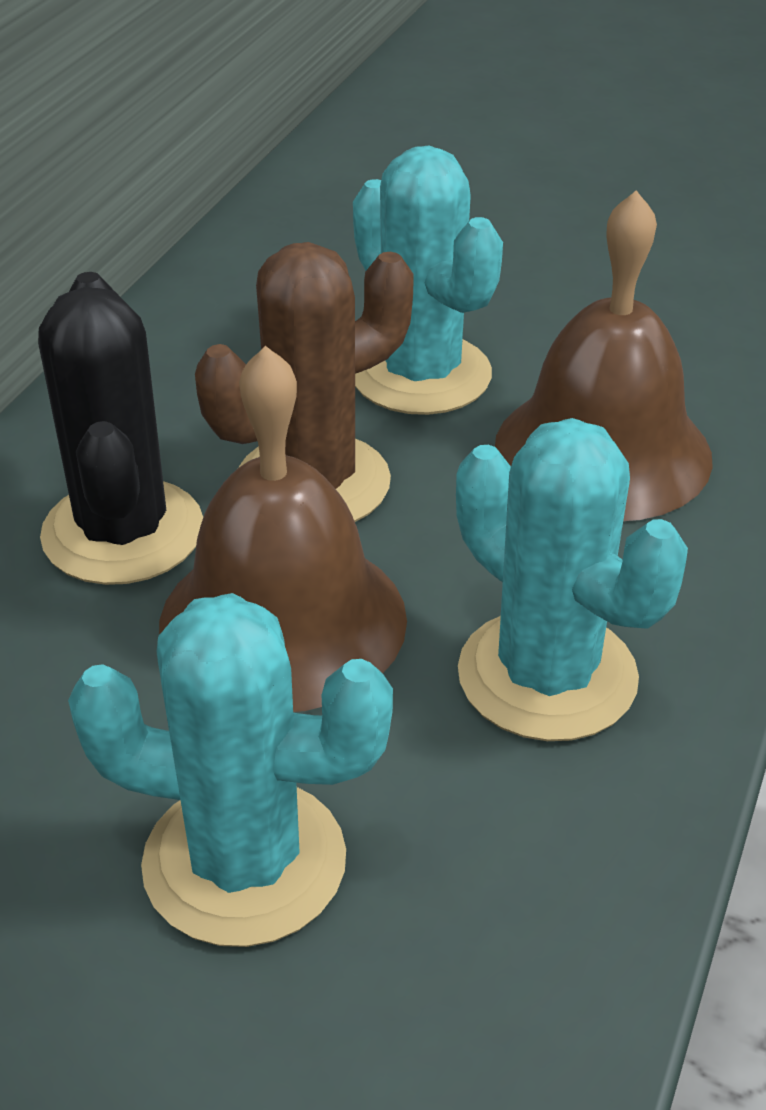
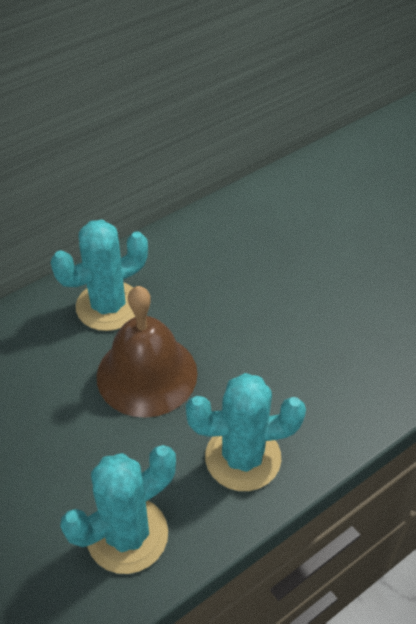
black cactus: 1 -> 0
brown bell: 2 -> 1
brown cactus: 1 -> 0

